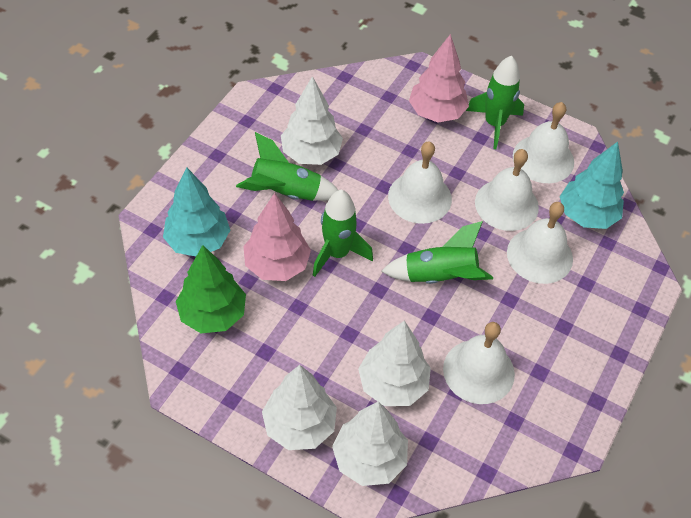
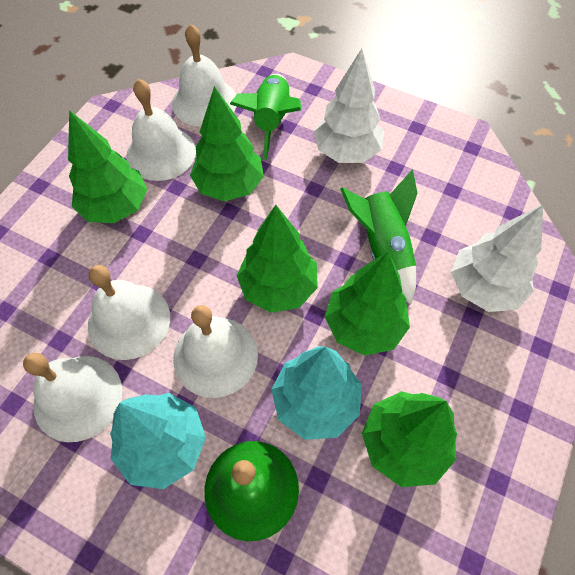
green bell: 0 -> 1
green rocket: 4 -> 2
green tree: 1 -> 5
pink tree: 2 -> 0
white tree: 4 -> 2

